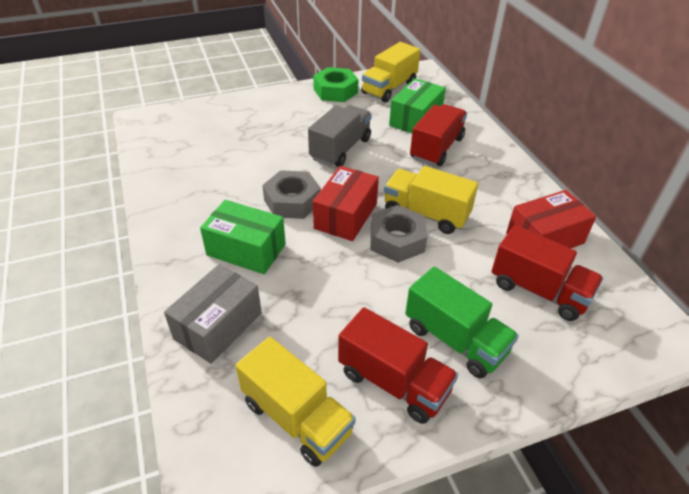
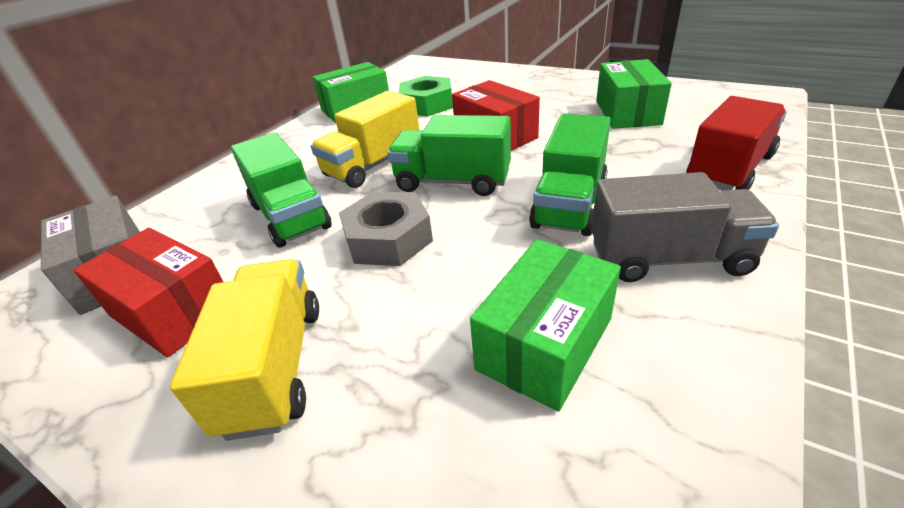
green box: 2 -> 3
green truck: 1 -> 3
grey nut: 2 -> 1
red truck: 3 -> 1
yellow truck: 3 -> 2

